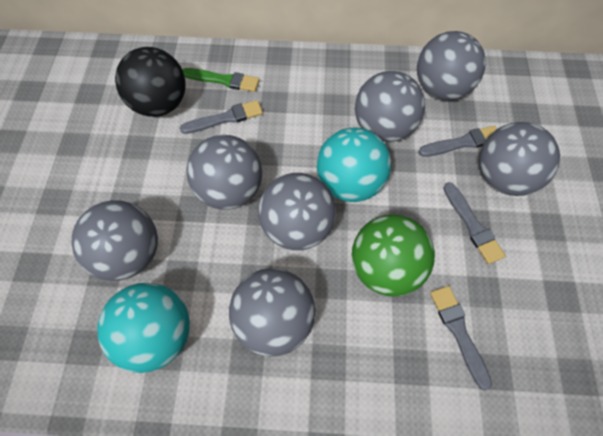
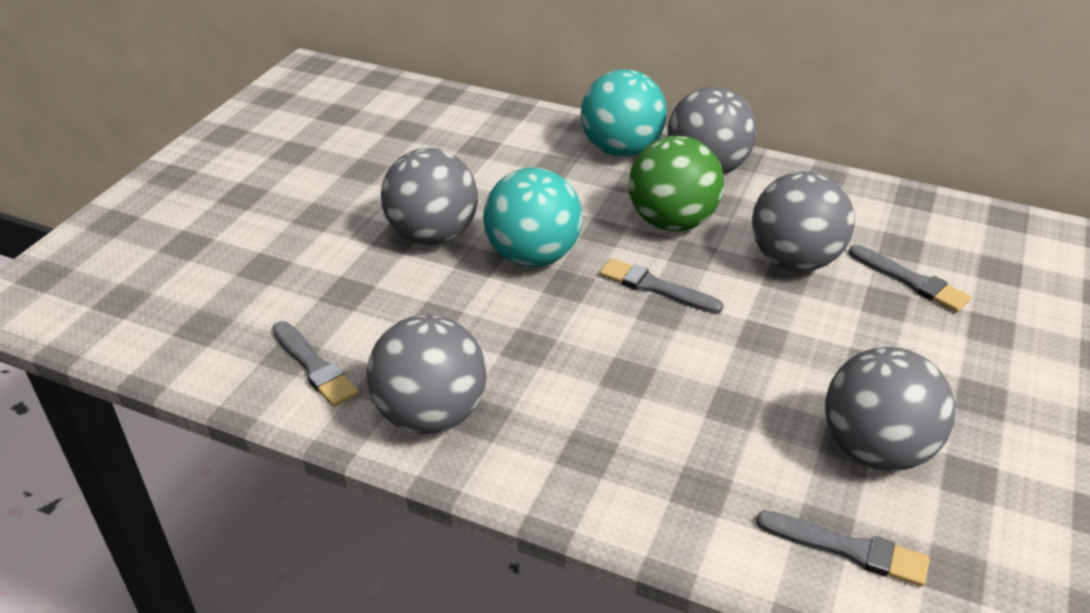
black ball: 1 -> 0
green brush: 1 -> 0
grey ball: 7 -> 5

